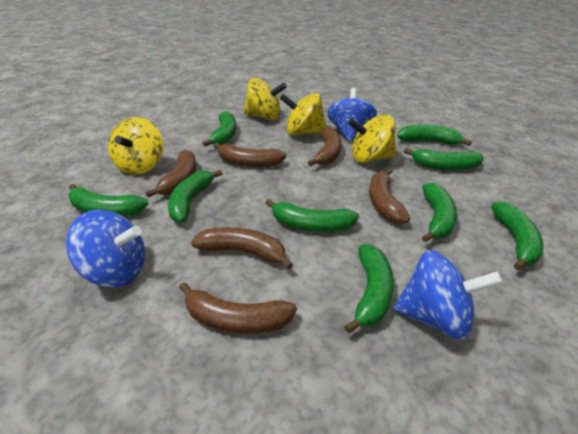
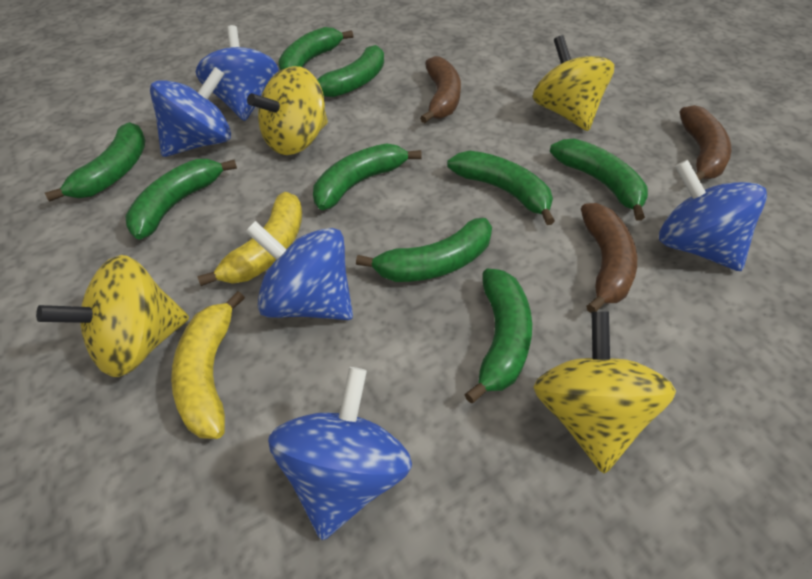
blue spinning top: 3 -> 5
brown banana: 6 -> 3
yellow banana: 0 -> 2

